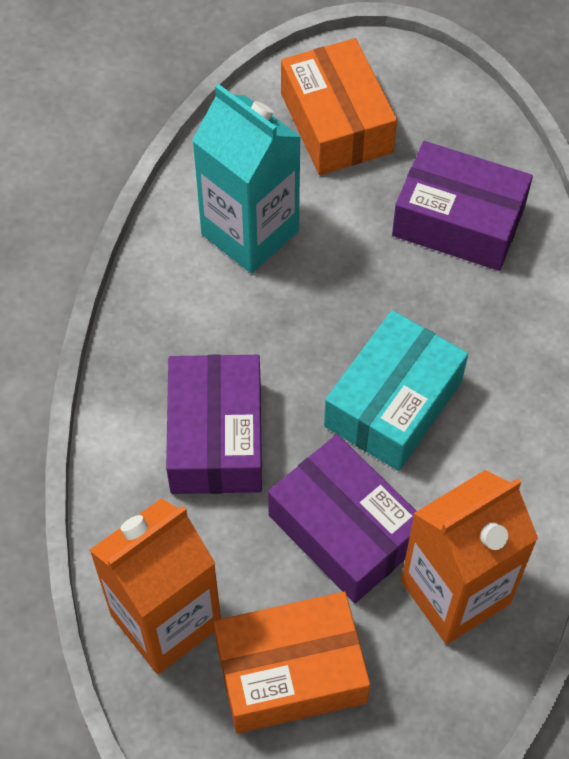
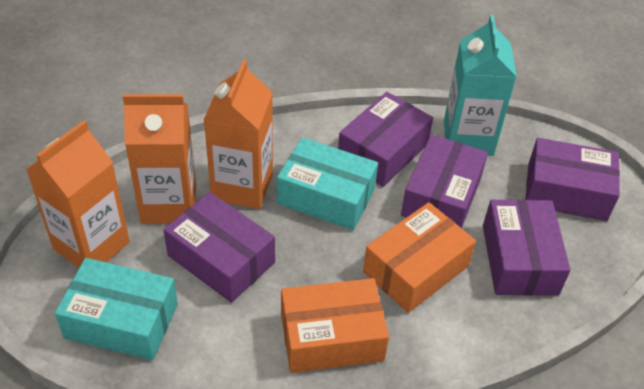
orange carton: 2 -> 3
purple box: 3 -> 5
turquoise box: 1 -> 2

